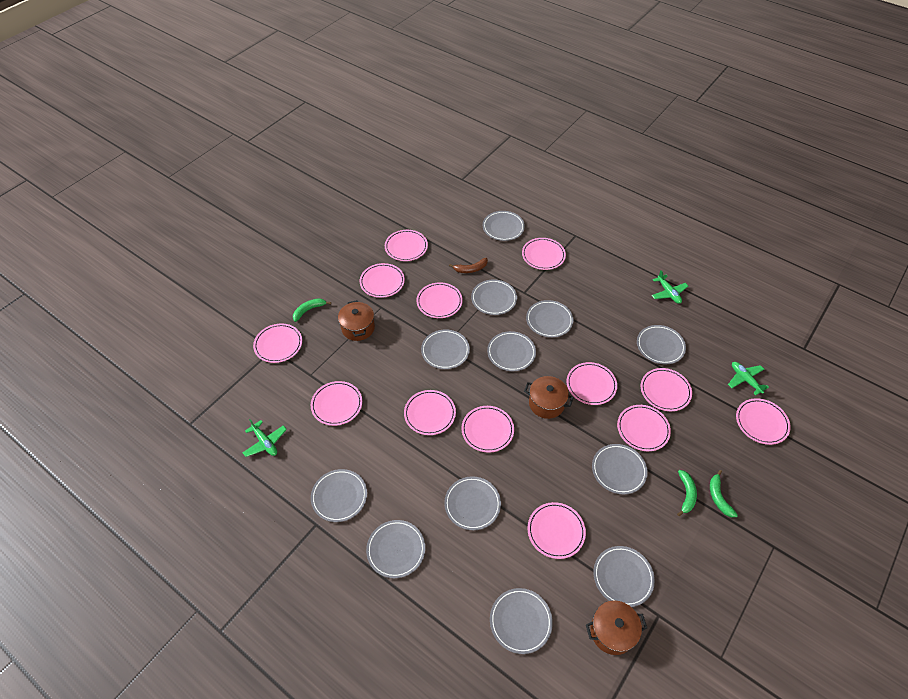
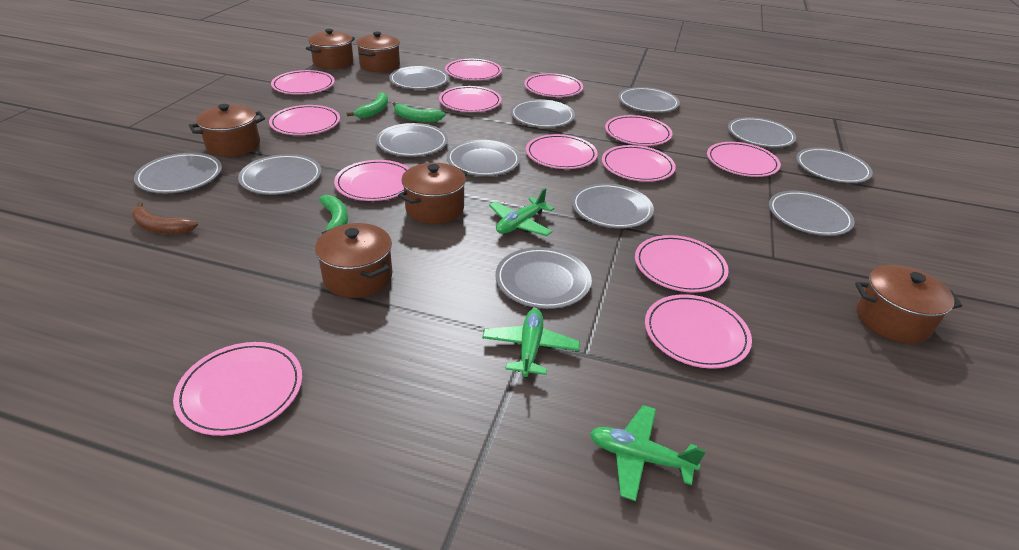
brown pot: 3 -> 6

